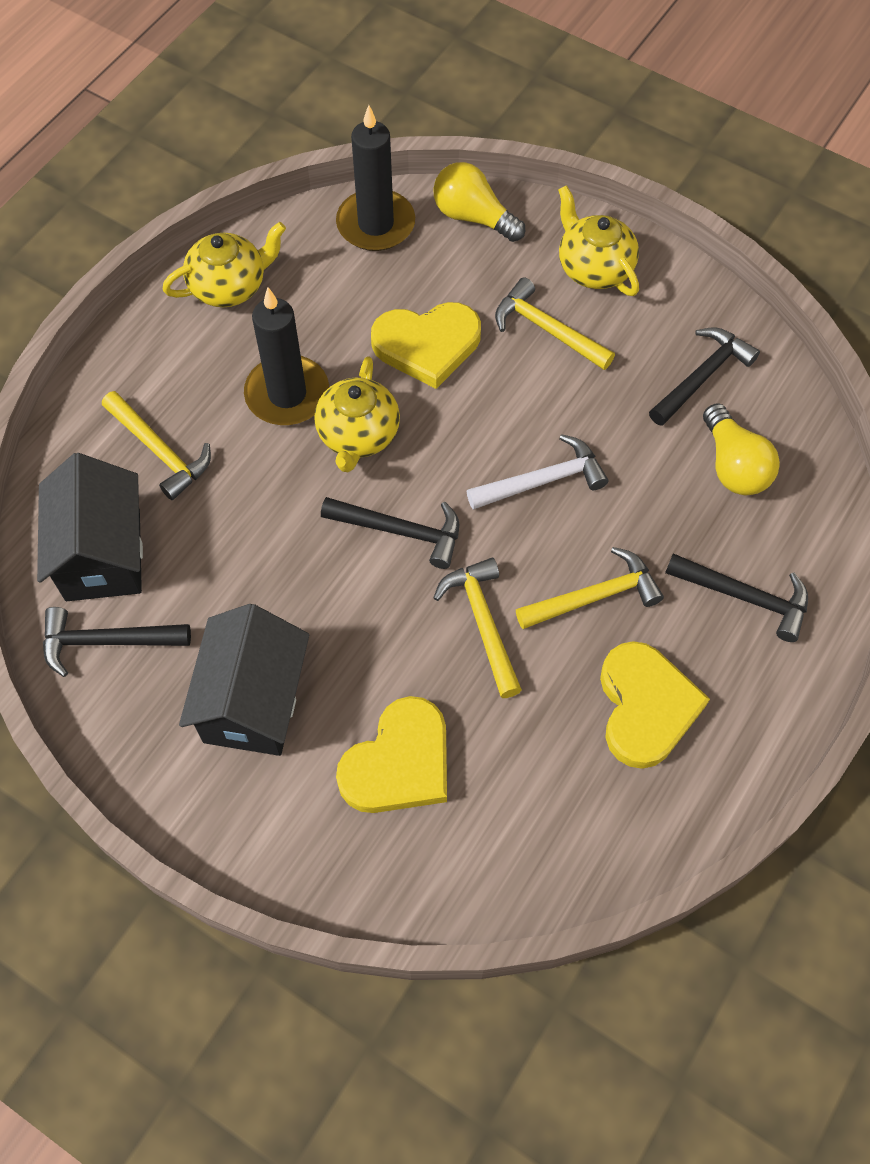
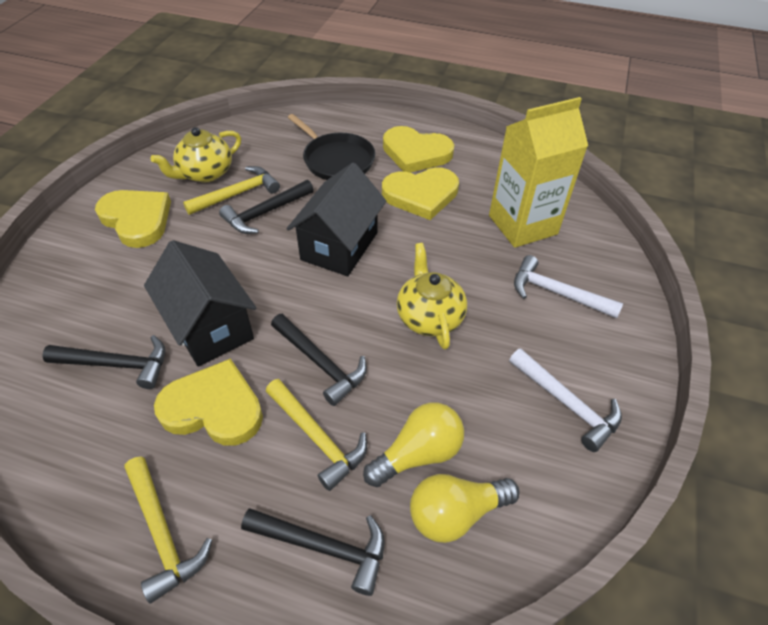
black candle: 2 -> 0
black pan: 0 -> 1
white hammer: 1 -> 2
yellow carton: 0 -> 1
yellow hammer: 4 -> 3
yellow heart: 3 -> 4
yellow teapot: 3 -> 2

